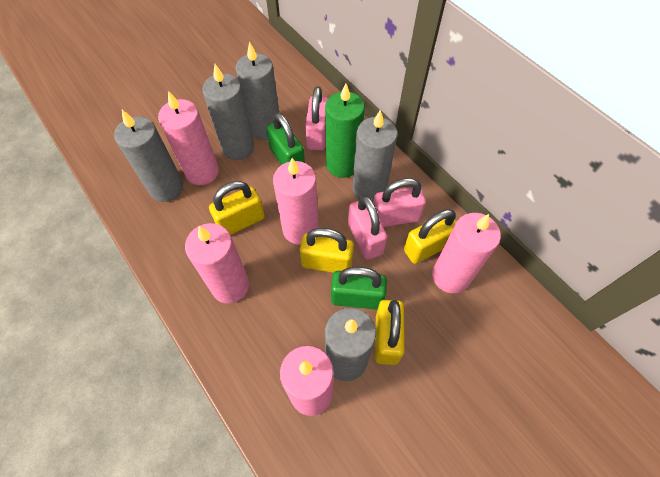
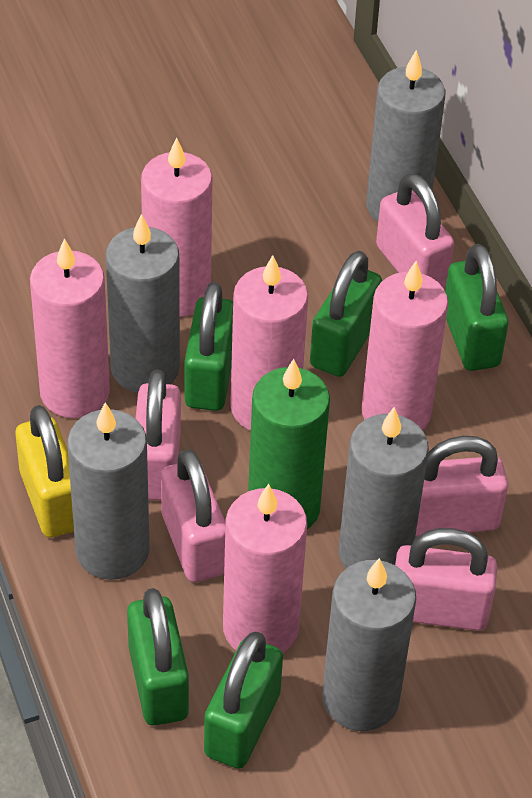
green padlock: 2 -> 5
pink padlock: 3 -> 5
yellow padlock: 4 -> 1

